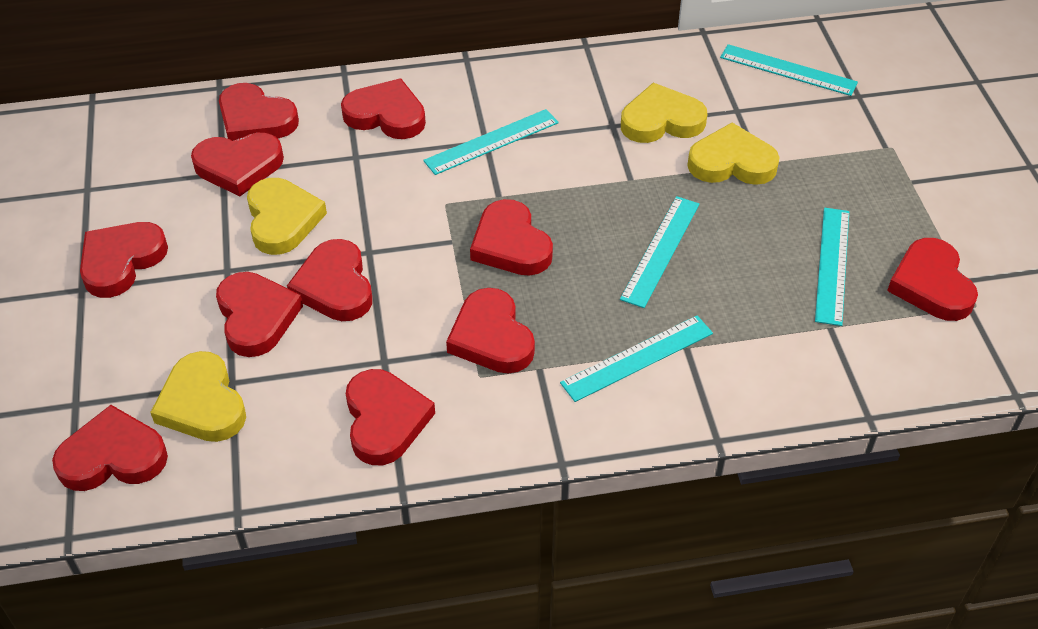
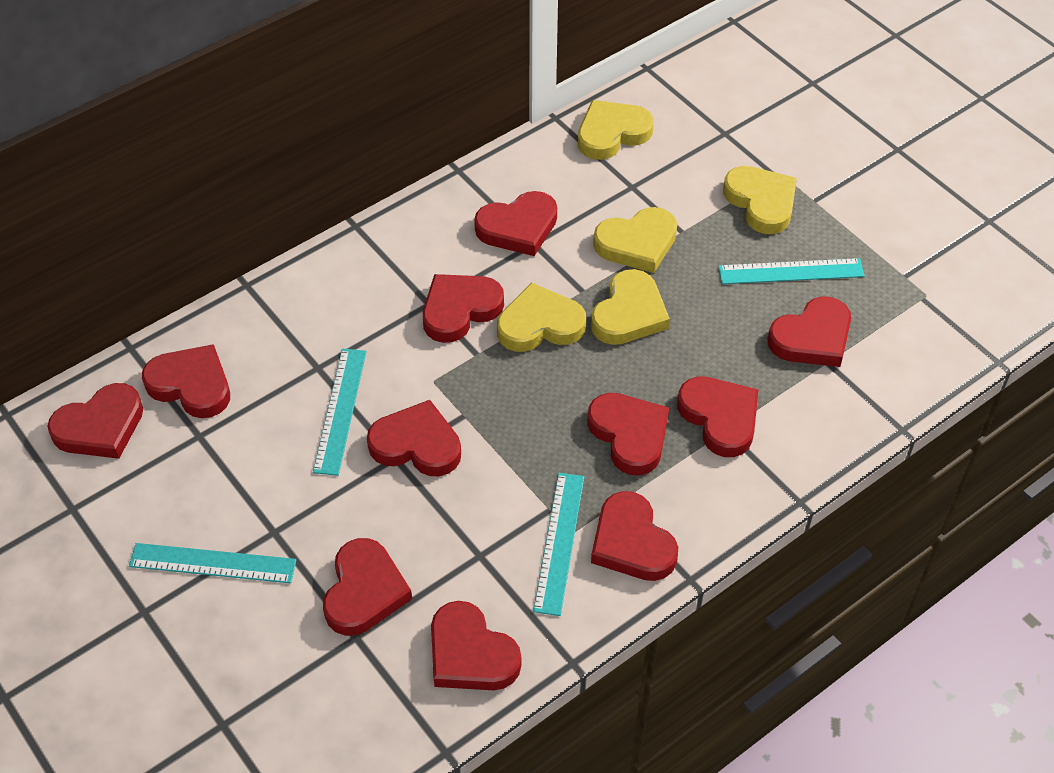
turquoise ruler: 5 -> 4
yellow heart: 4 -> 5

